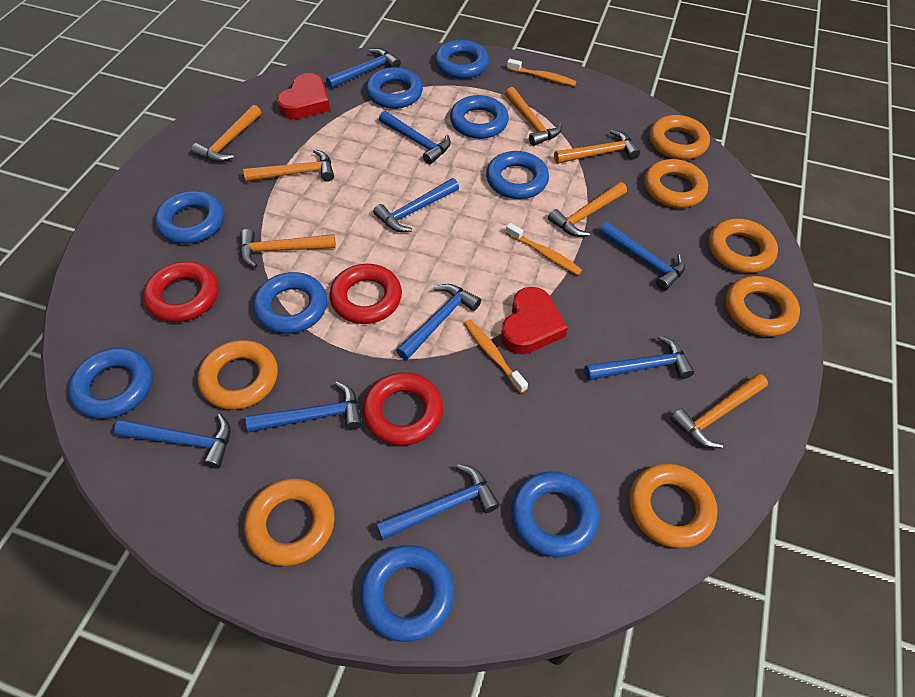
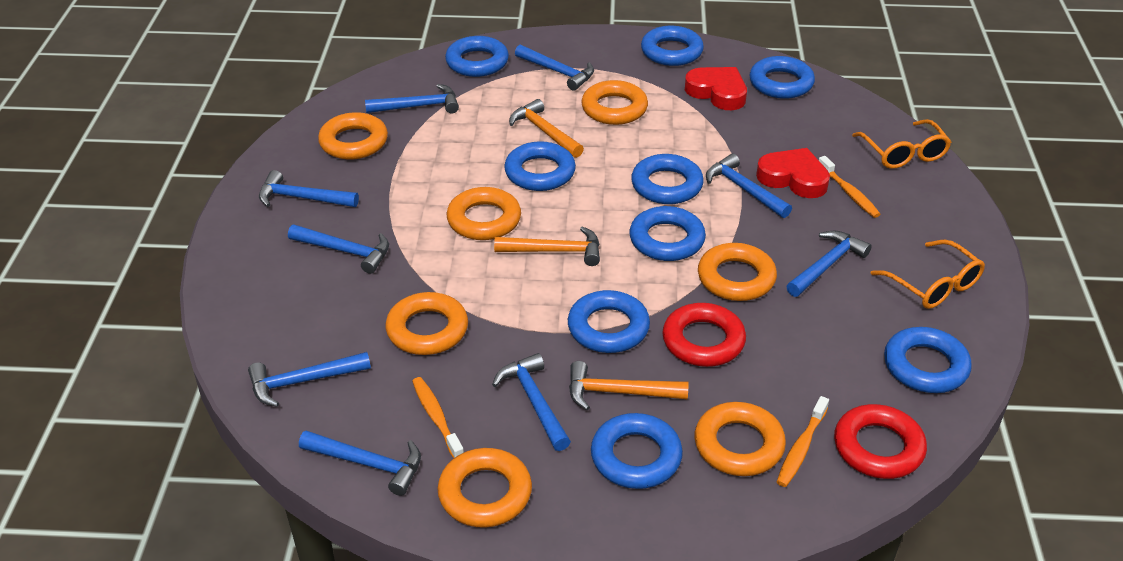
orange glasses: 0 -> 2
orange hammer: 7 -> 3
red ring: 3 -> 2

